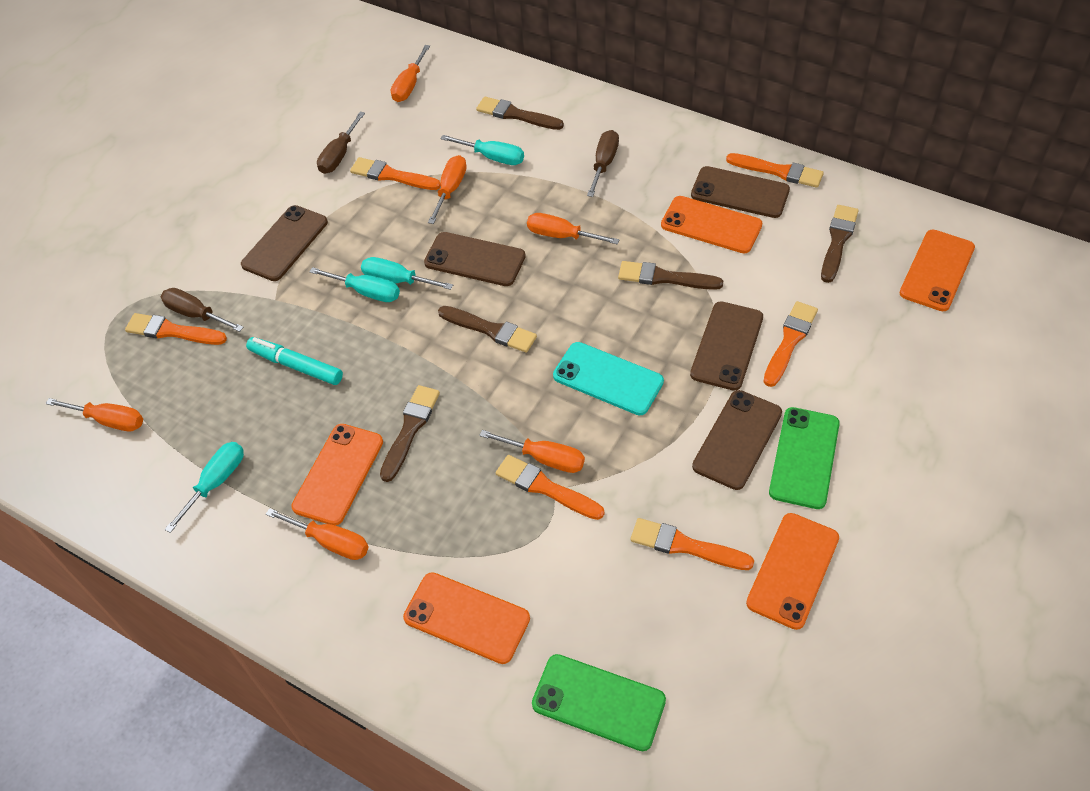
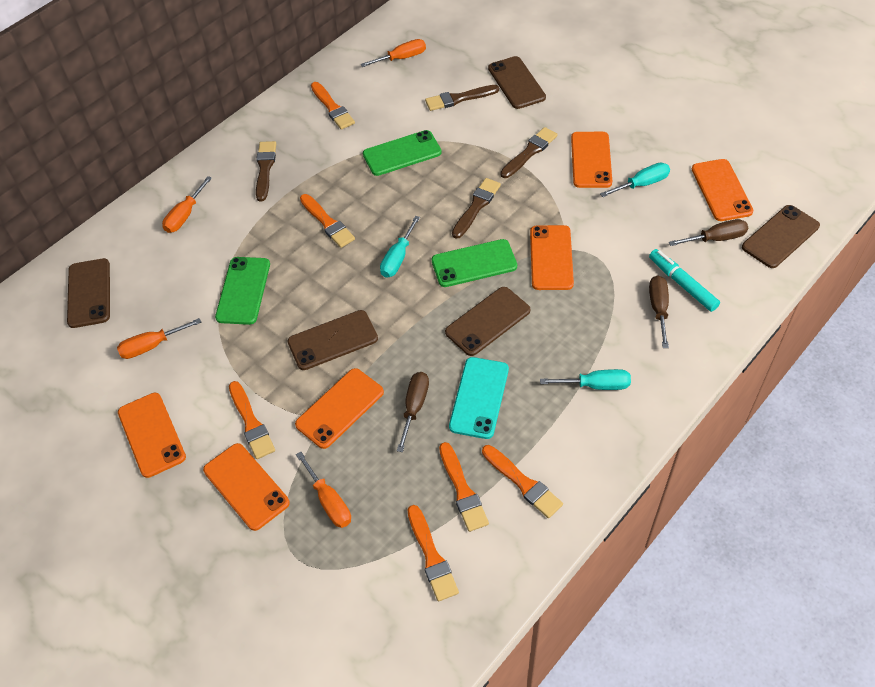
brown brush: 5 -> 4
green phone: 2 -> 3
orange phone: 5 -> 6
orange screwdriver: 6 -> 4
turquoise screwdriver: 4 -> 3

